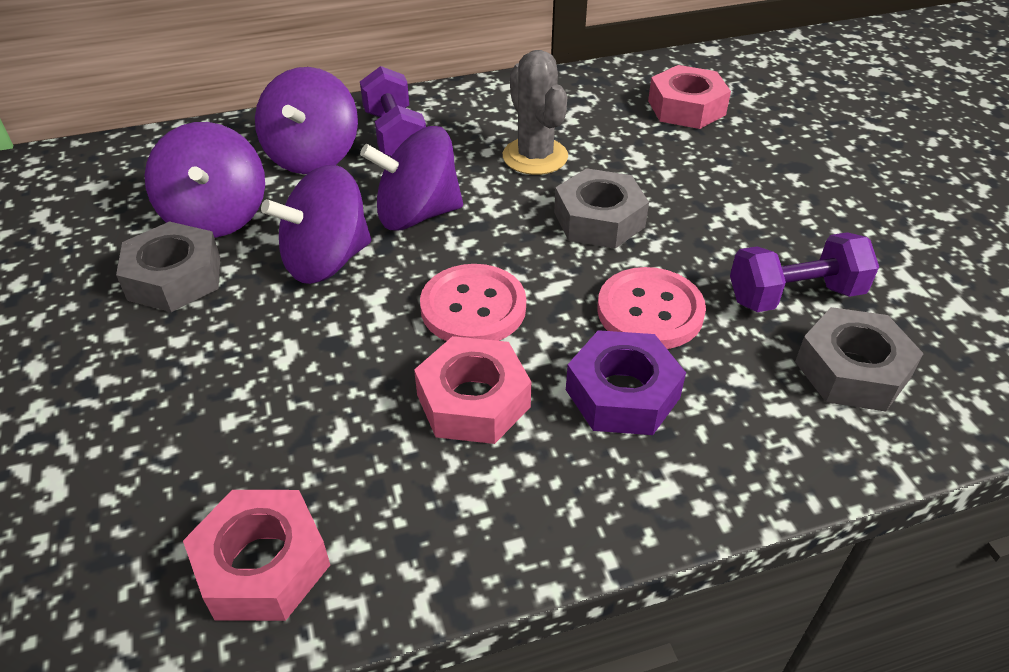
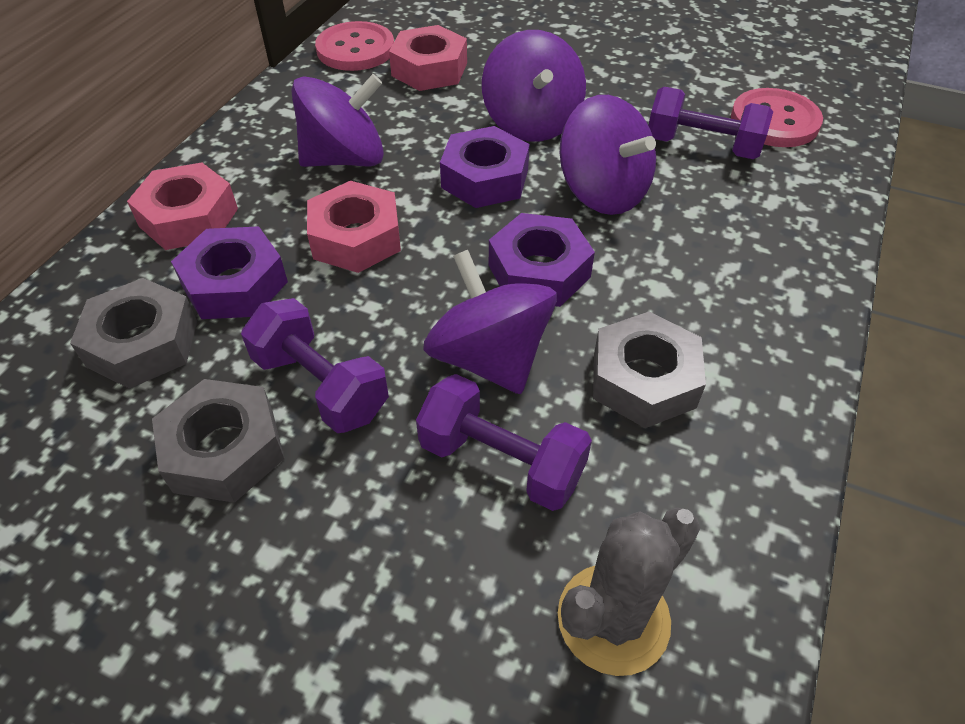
purple dumbbell: 2 -> 3
purple nut: 1 -> 3

